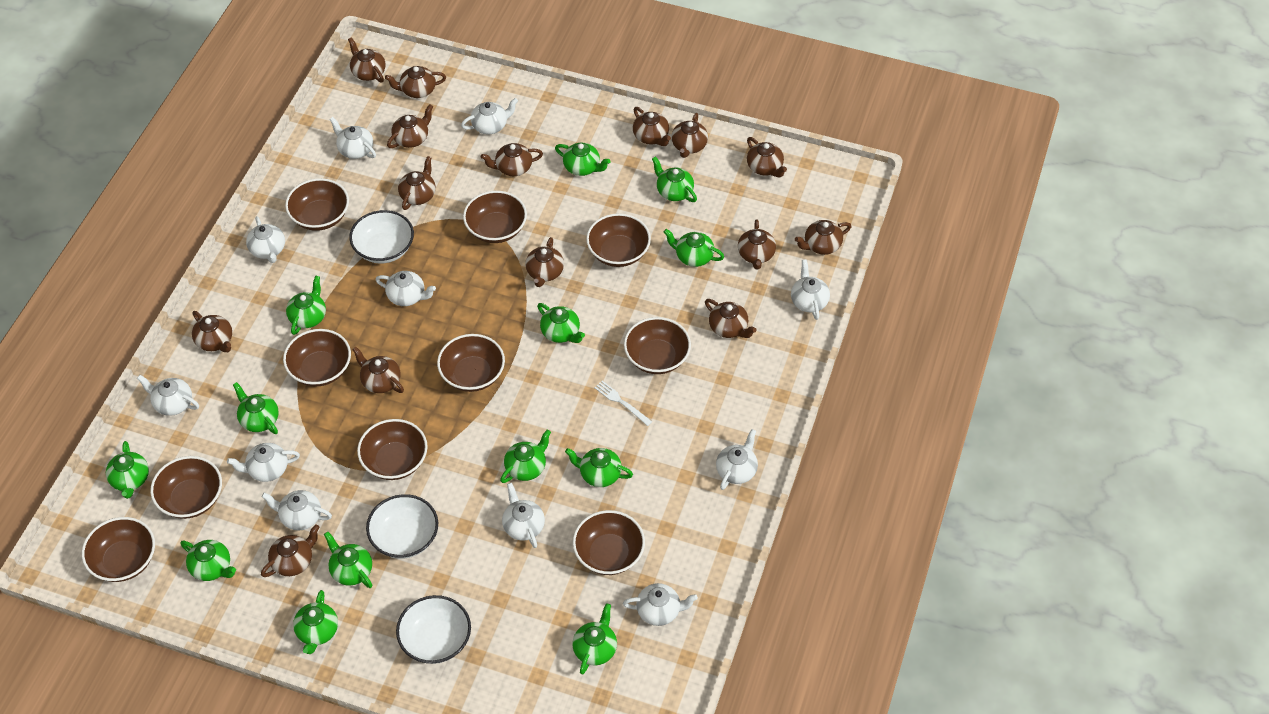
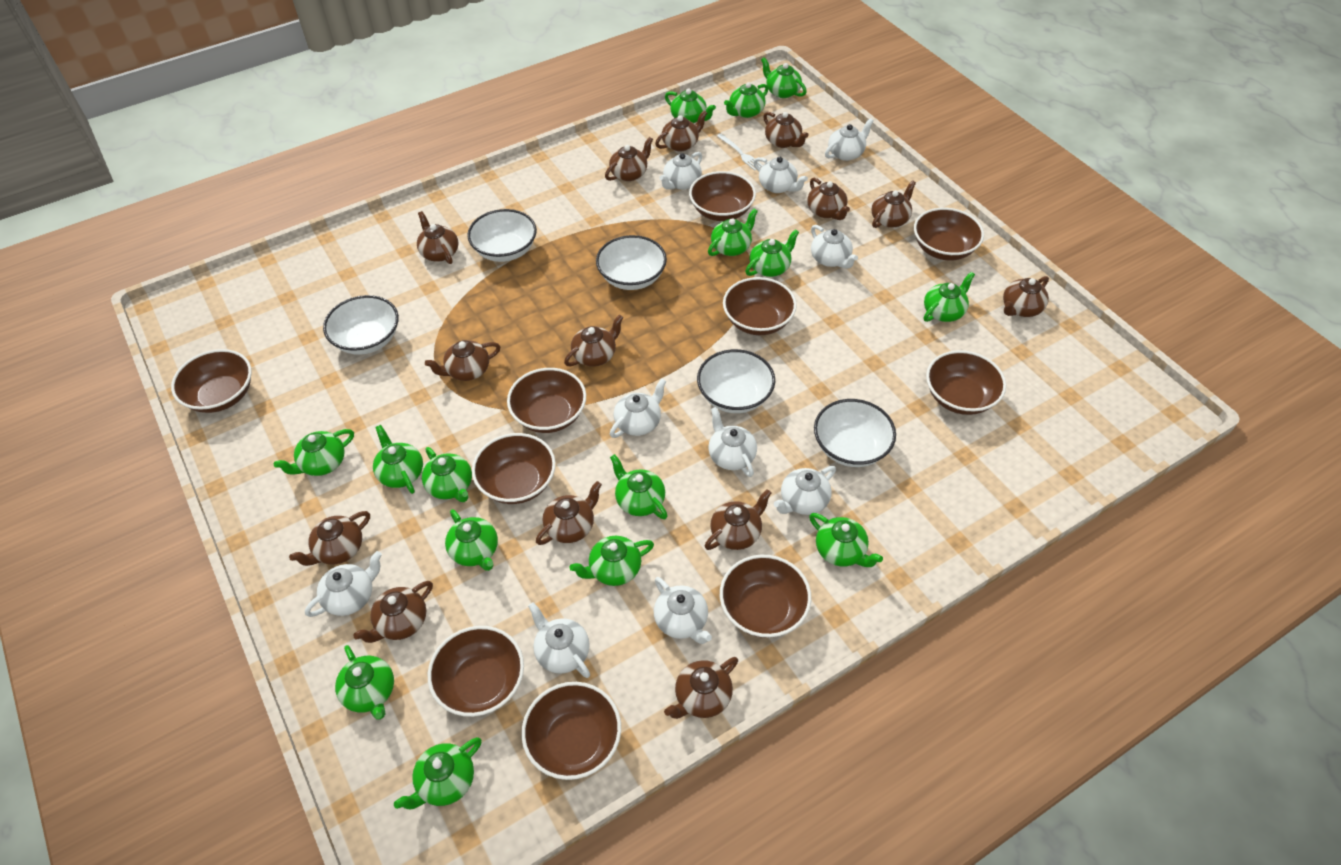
brown teapot: 15 -> 14
green teapot: 13 -> 15
white bowl: 3 -> 5
white teapot: 11 -> 10

